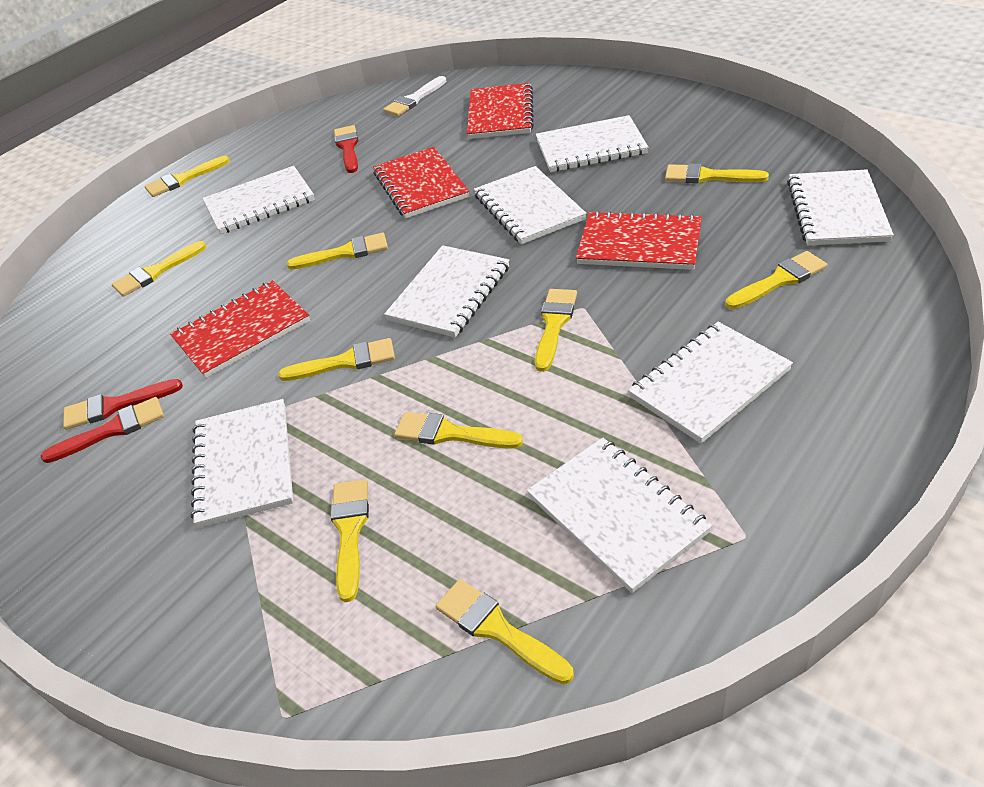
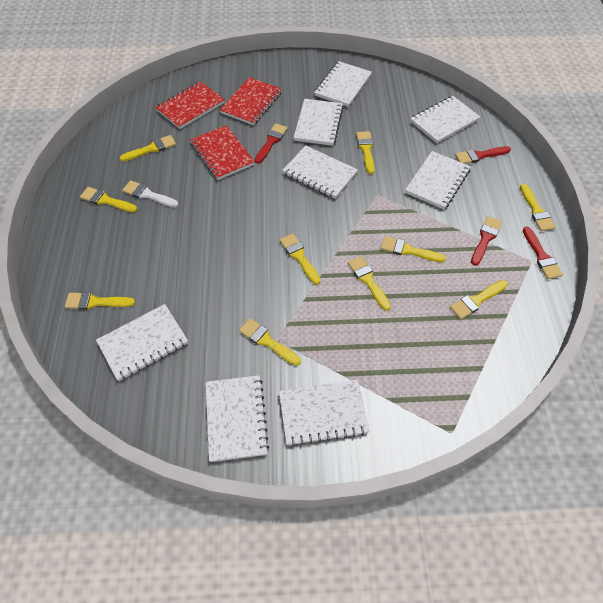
red brush: 3 -> 4
red notebook: 4 -> 3

